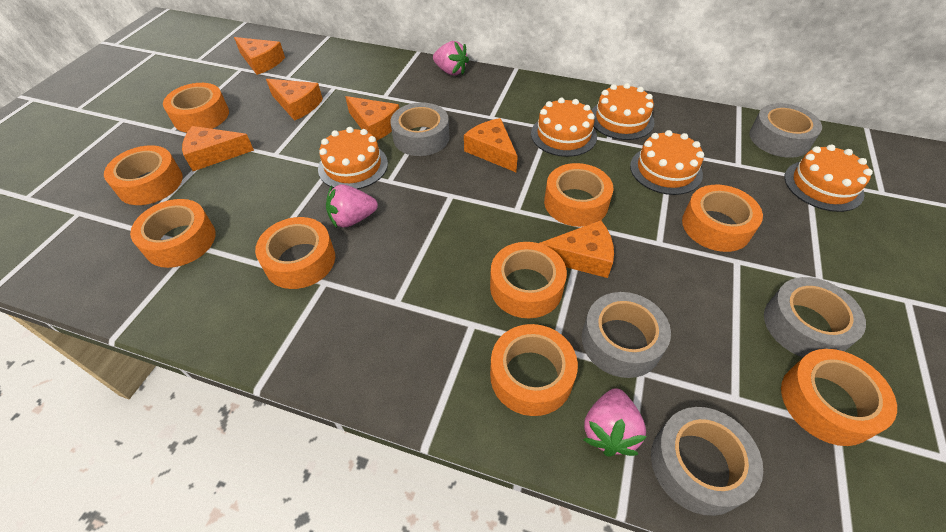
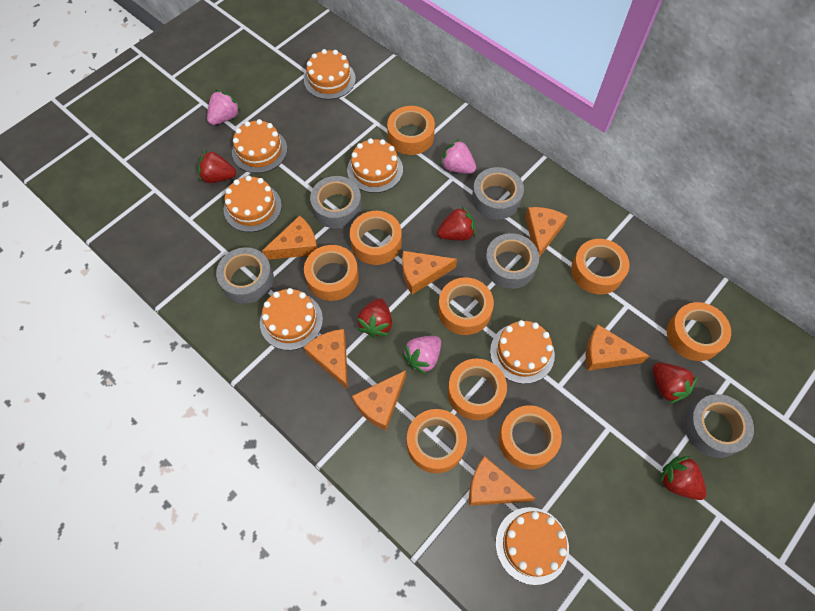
orange cake: 5 -> 7
orange cheese: 6 -> 7
red strawberry: 0 -> 5

